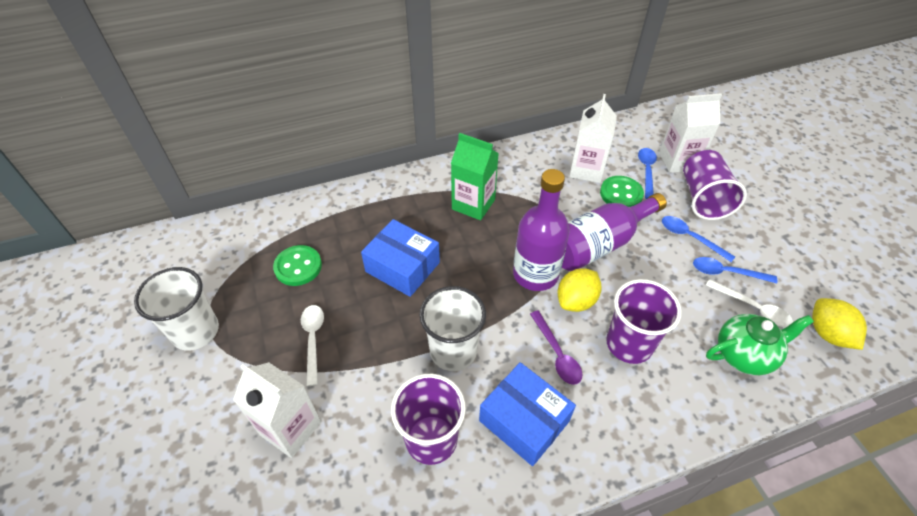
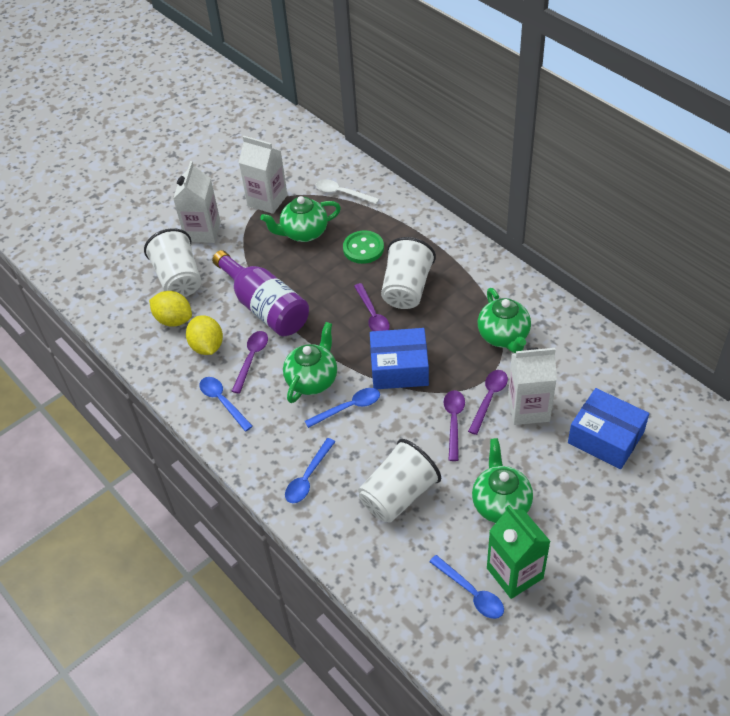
blue spoon: 3 -> 4
green button: 2 -> 1
green teapot: 1 -> 4
purple bottle: 2 -> 1
purple cup: 3 -> 0
purple spoon: 1 -> 4
white cup: 2 -> 3
white spoon: 2 -> 1

